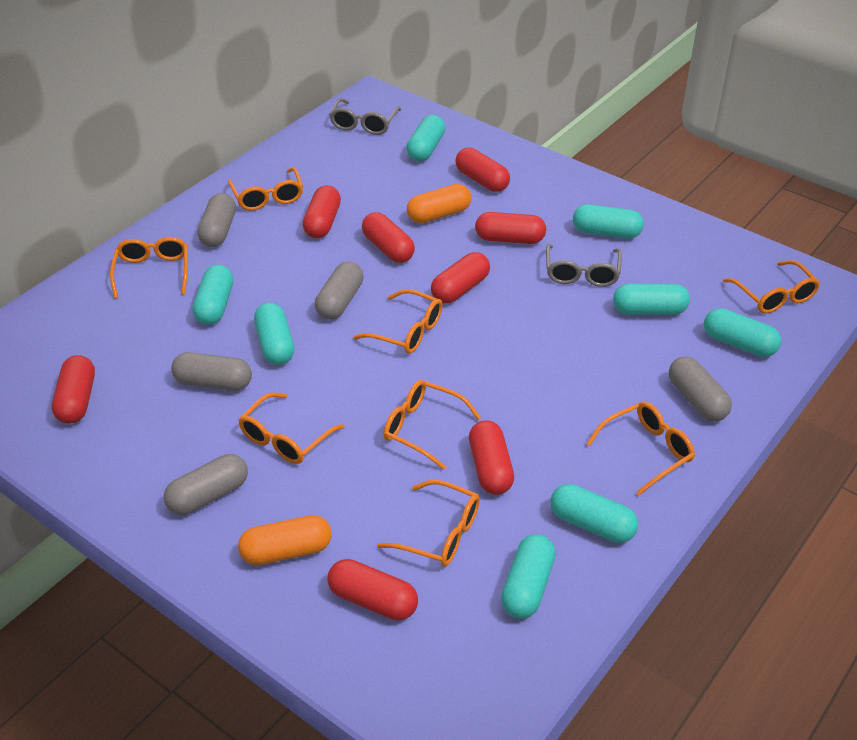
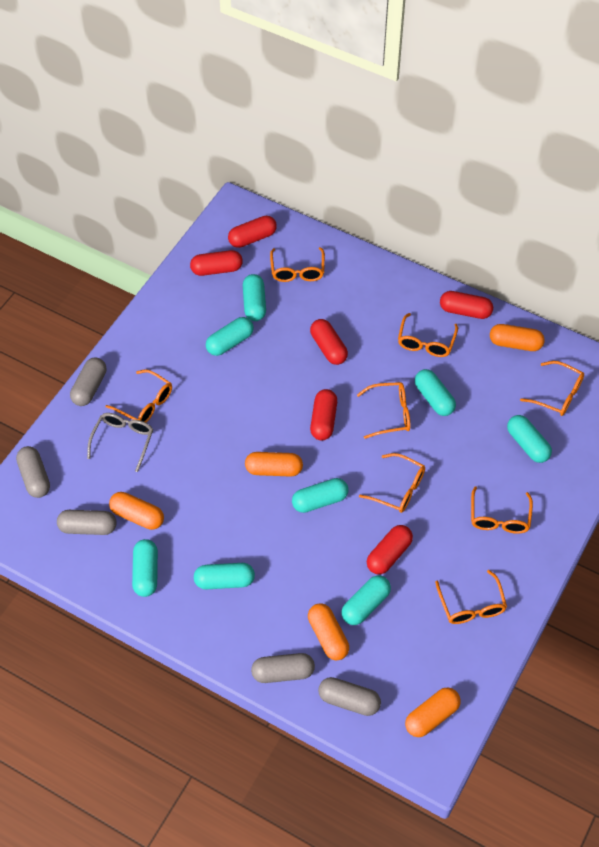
grey glasses: 2 -> 1
orange capsule: 2 -> 5
red capsule: 8 -> 6

